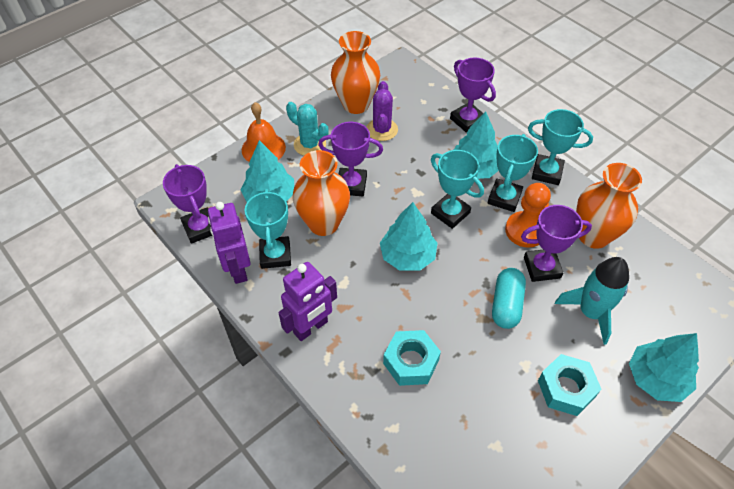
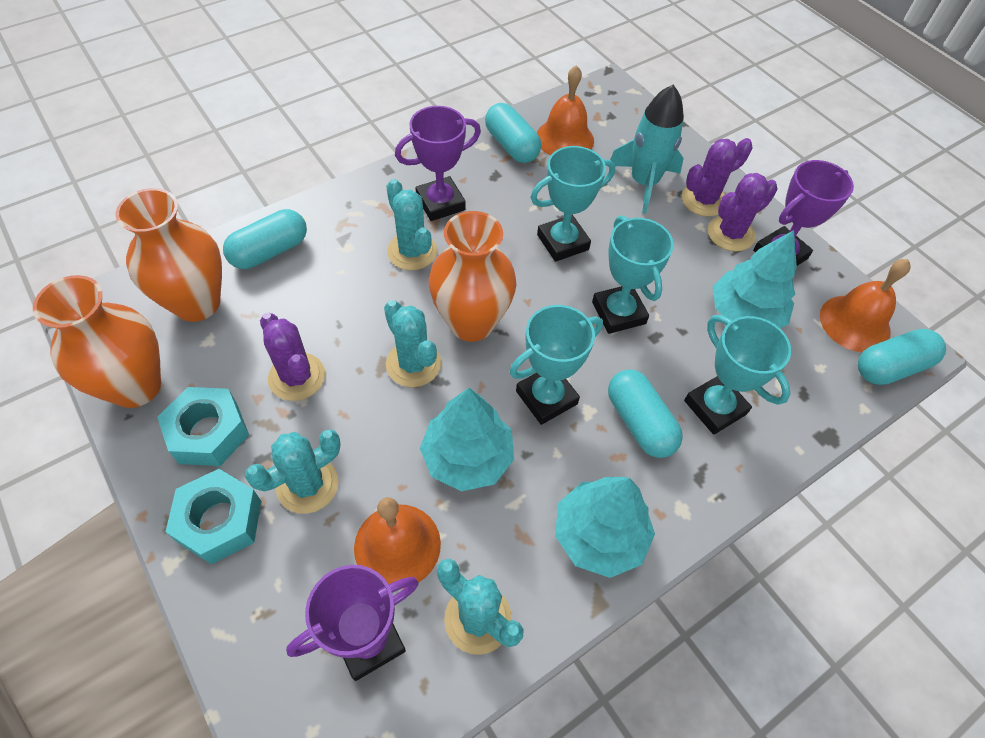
orange bell: 1 -> 3
orange pawn: 1 -> 0
purple cactus: 1 -> 3
purple robot: 2 -> 0
purple trophy: 4 -> 3
turquoise cactus: 1 -> 4
turquoise capsule: 1 -> 4
turquoise tree: 4 -> 3

